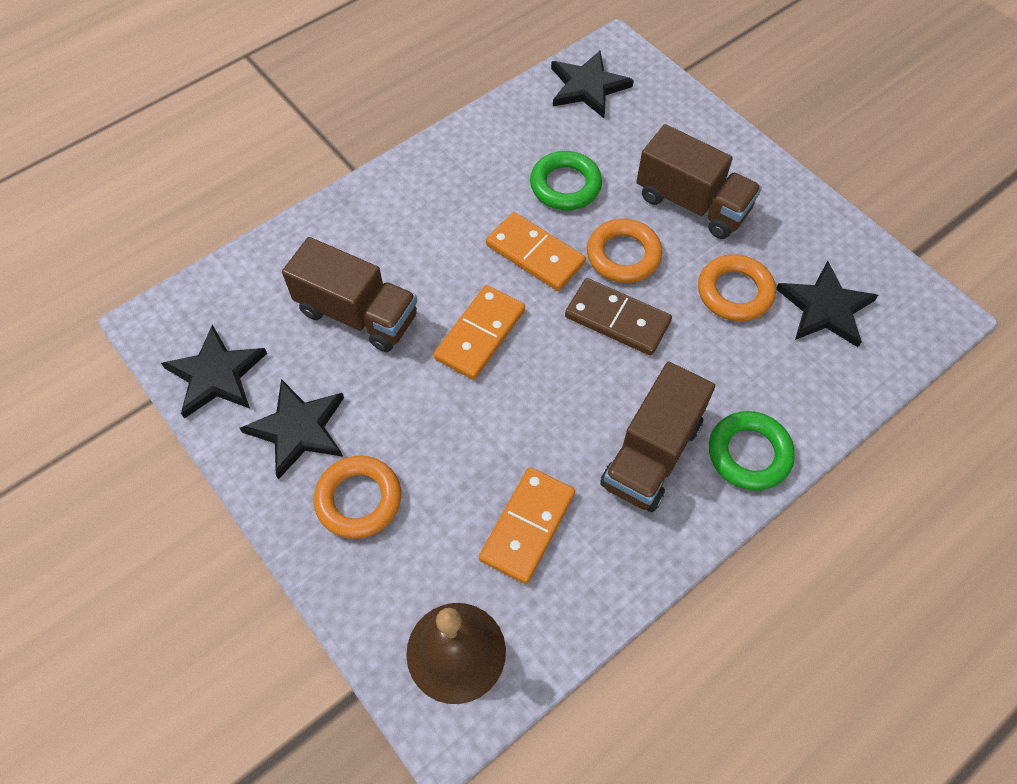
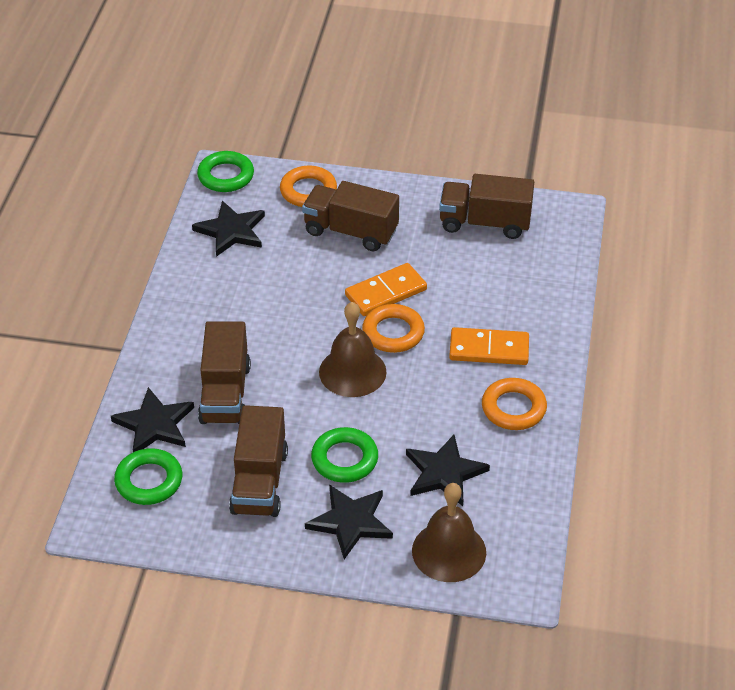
brown bell: 1 -> 2
brown domino: 1 -> 0
brown truck: 3 -> 4
green ring: 2 -> 3
orange domino: 3 -> 2

